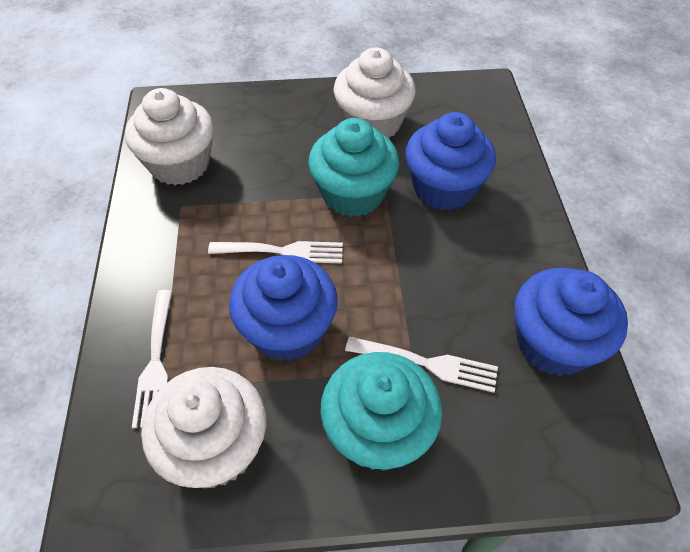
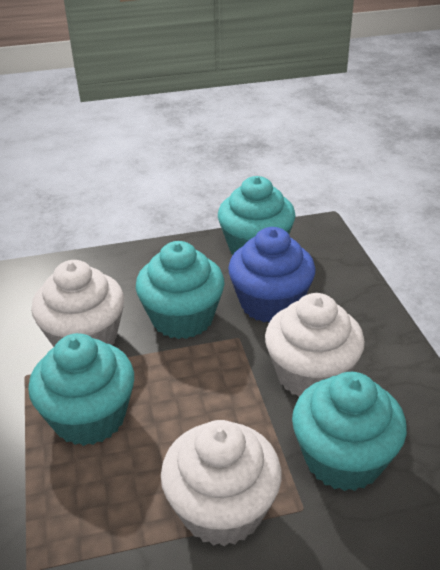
blue cupcake: 3 -> 1
turquoise cupcake: 2 -> 4
white fork: 3 -> 0

